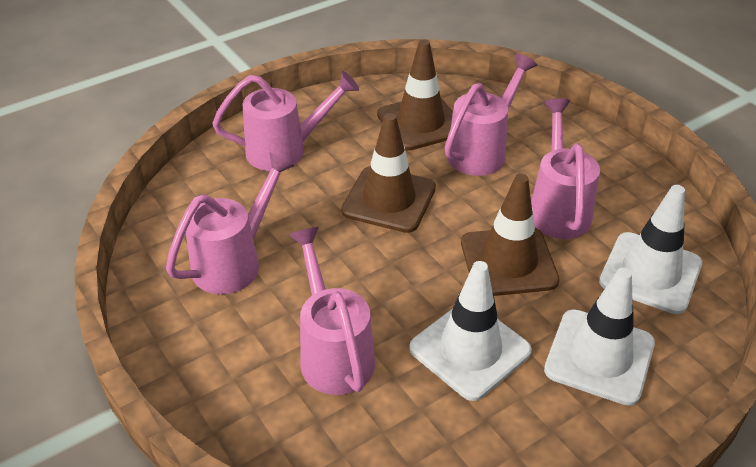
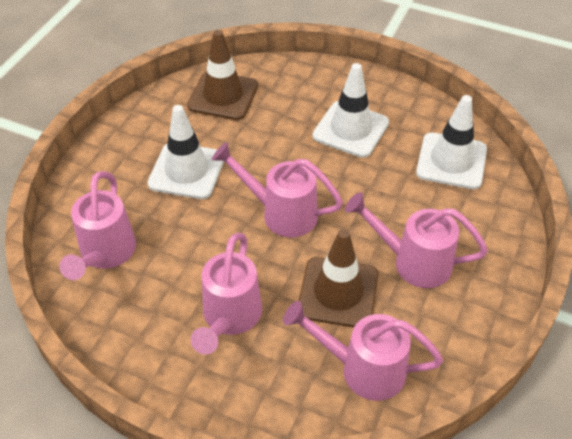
brown traffic cone: 3 -> 2

